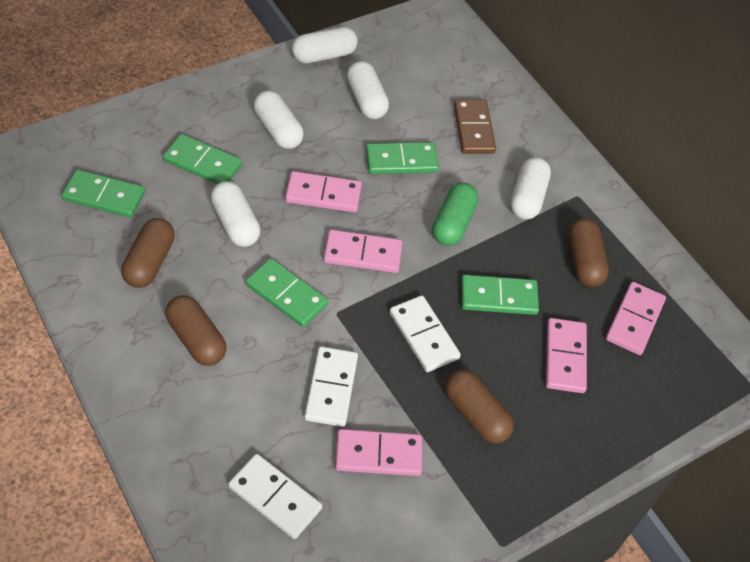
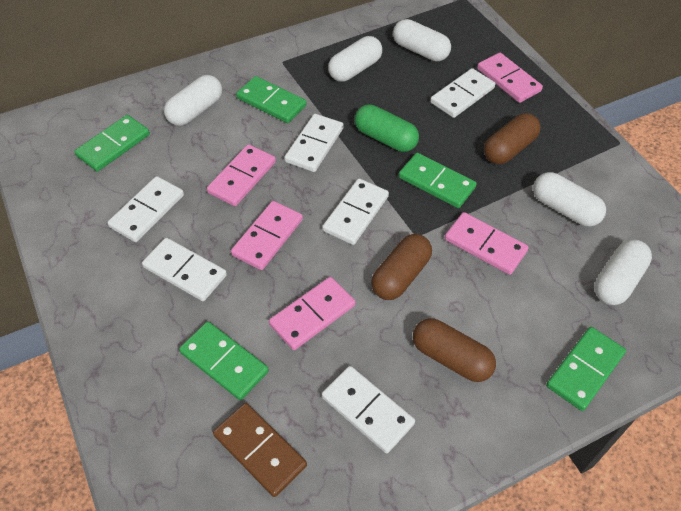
brown capsule: 4 -> 3
white domino: 3 -> 6

